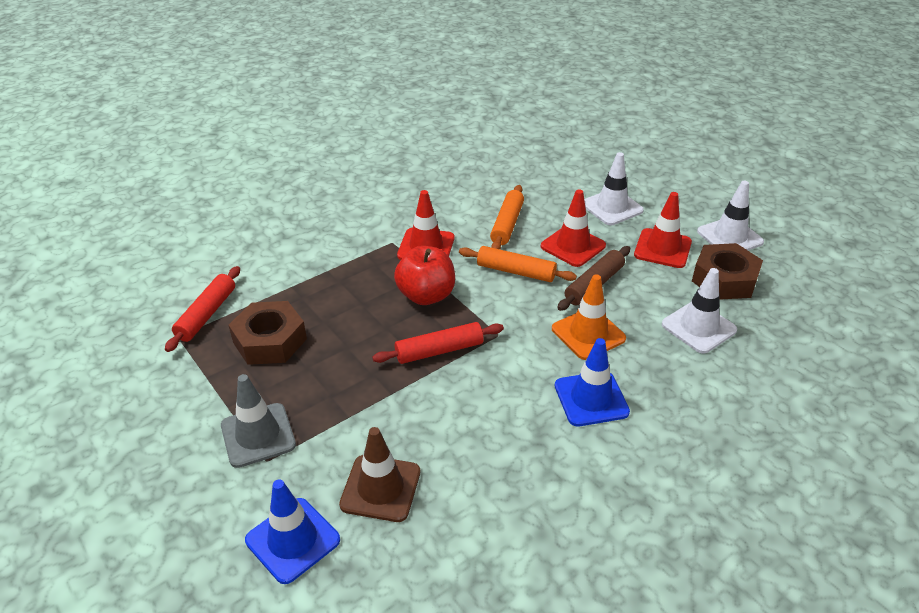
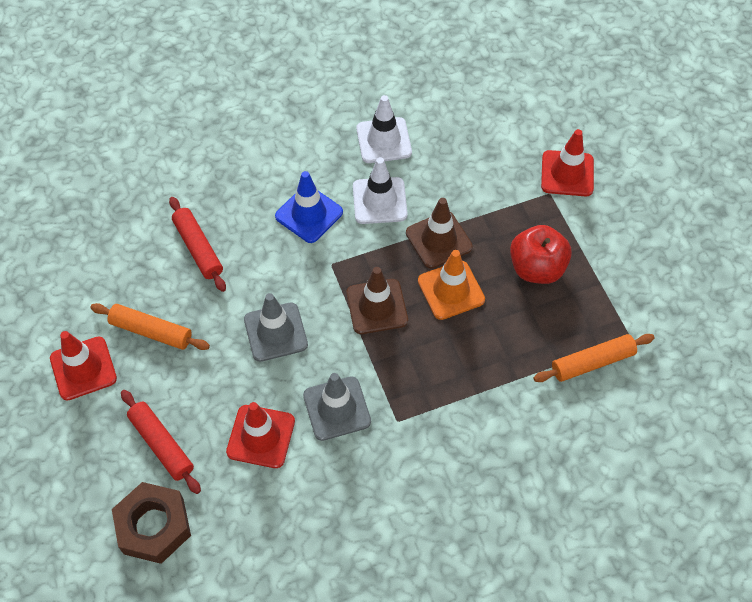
blue traffic cone: 2 -> 1
brown nut: 2 -> 1
brown rolling pin: 1 -> 0
brown traffic cone: 1 -> 2
grey traffic cone: 1 -> 2
white traffic cone: 3 -> 2

